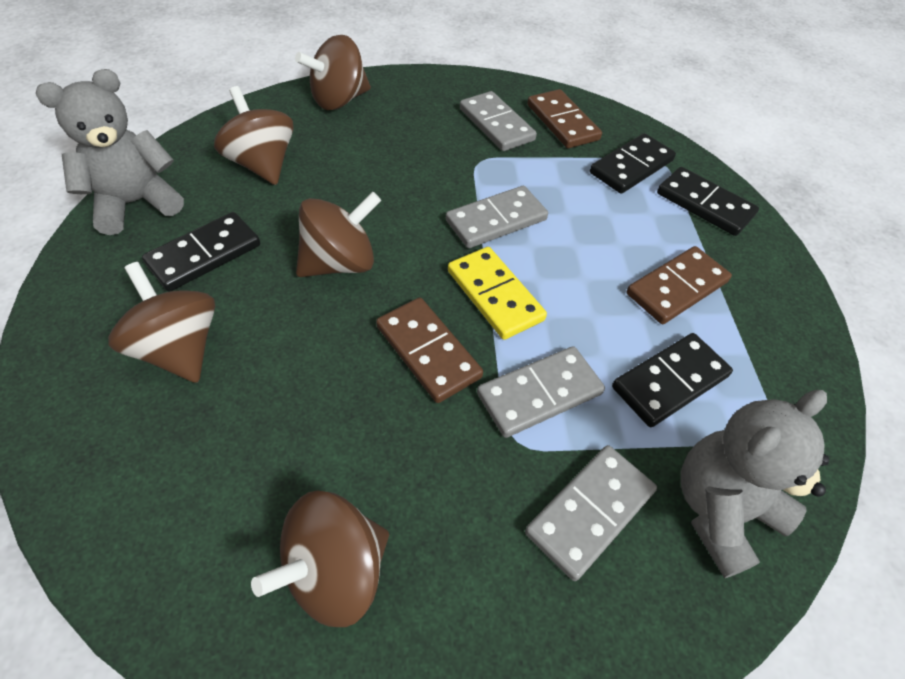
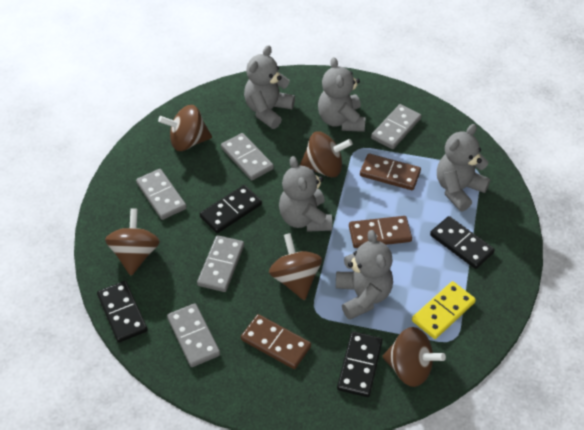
grey domino: 4 -> 5
grey teddy bear: 2 -> 5

